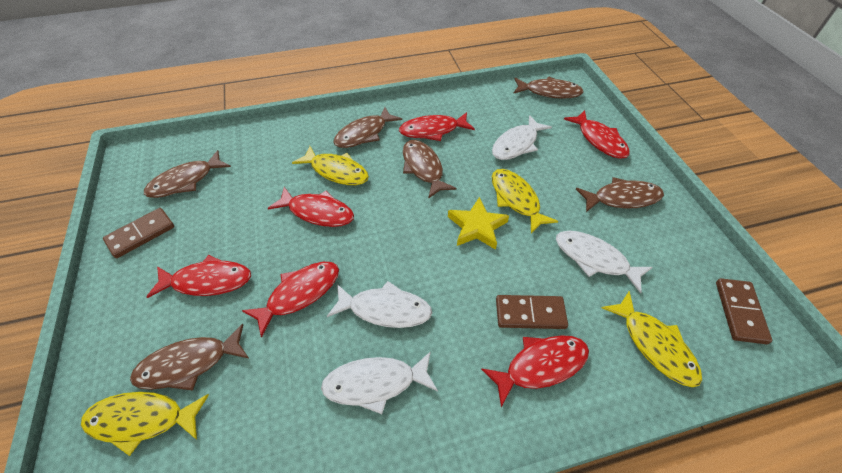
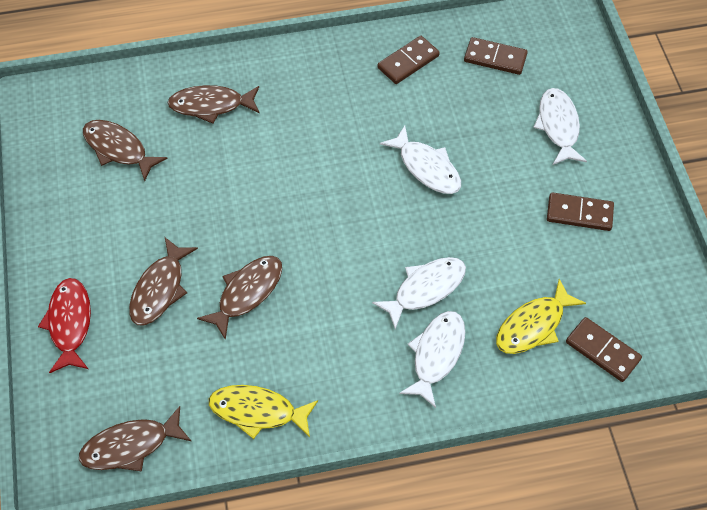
brown domino: 3 -> 4
brown fish: 6 -> 5
red fish: 6 -> 1
yellow fish: 4 -> 2
yellow star: 1 -> 0

